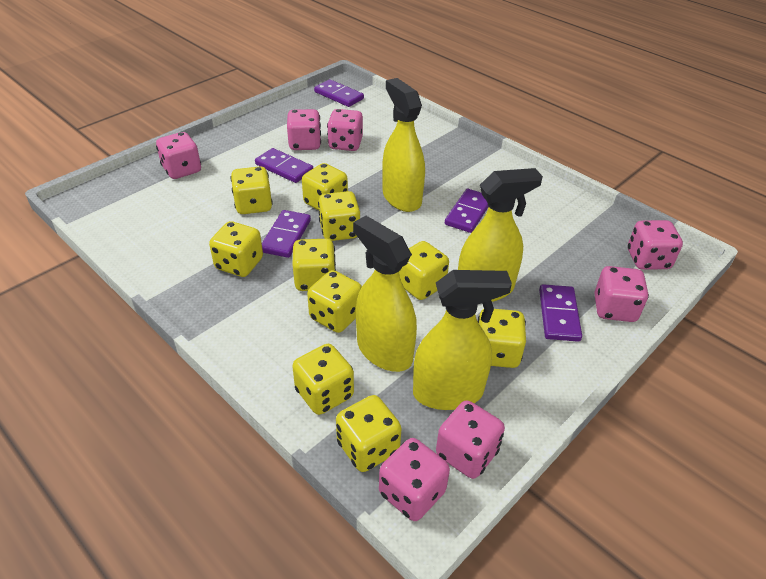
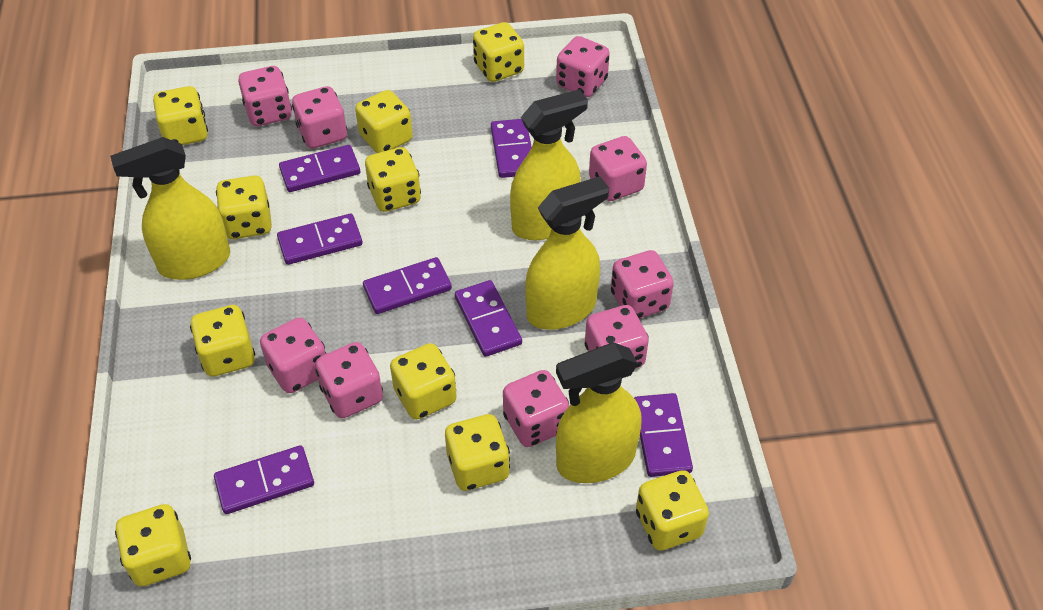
pink dice: 7 -> 9
purple domino: 5 -> 7

